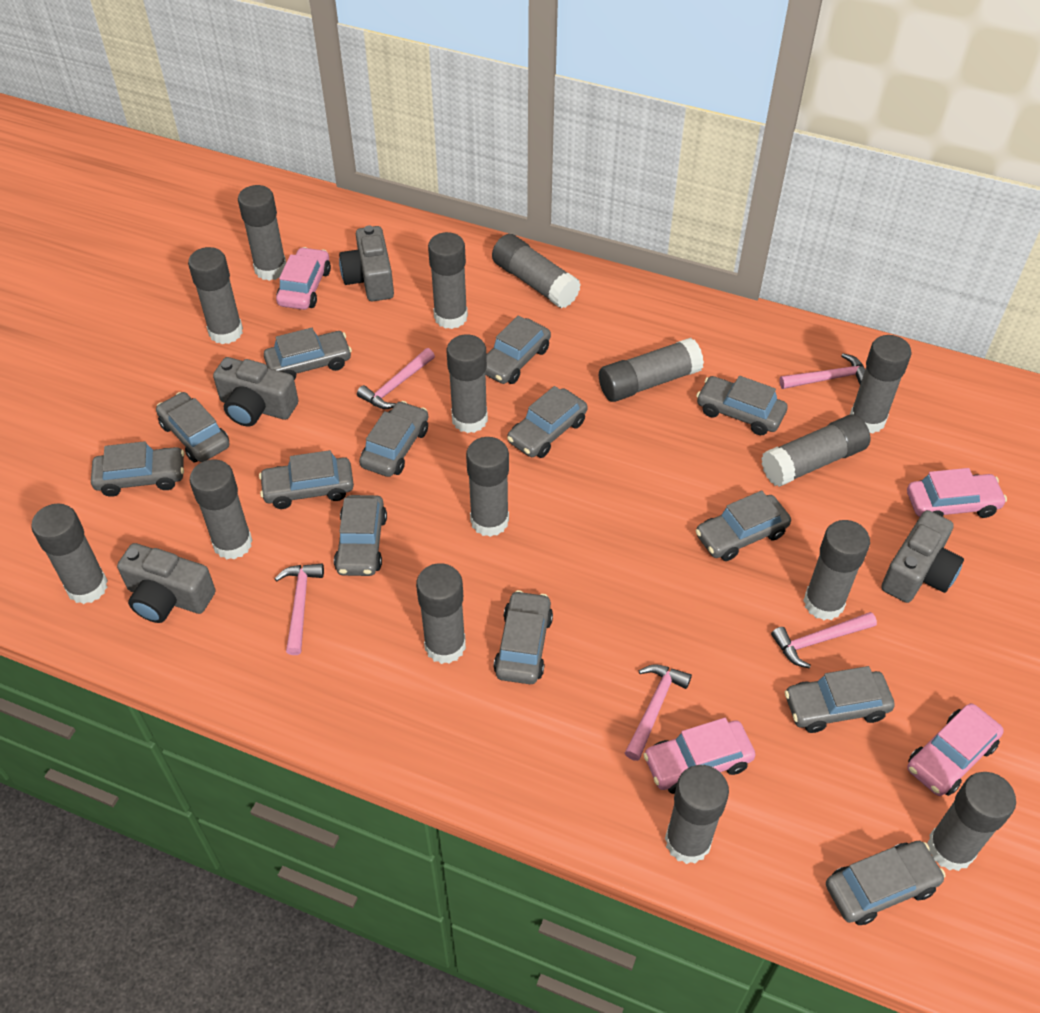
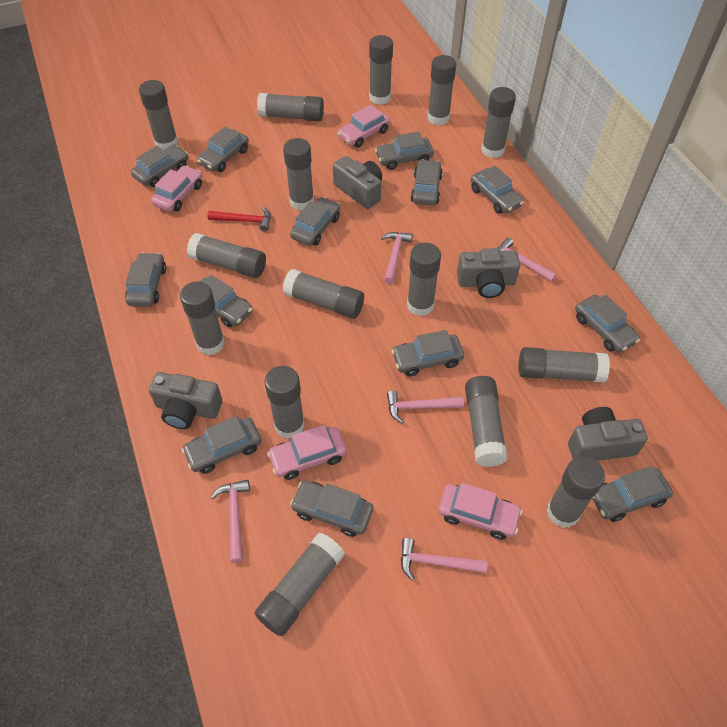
red hammer: 0 -> 1

